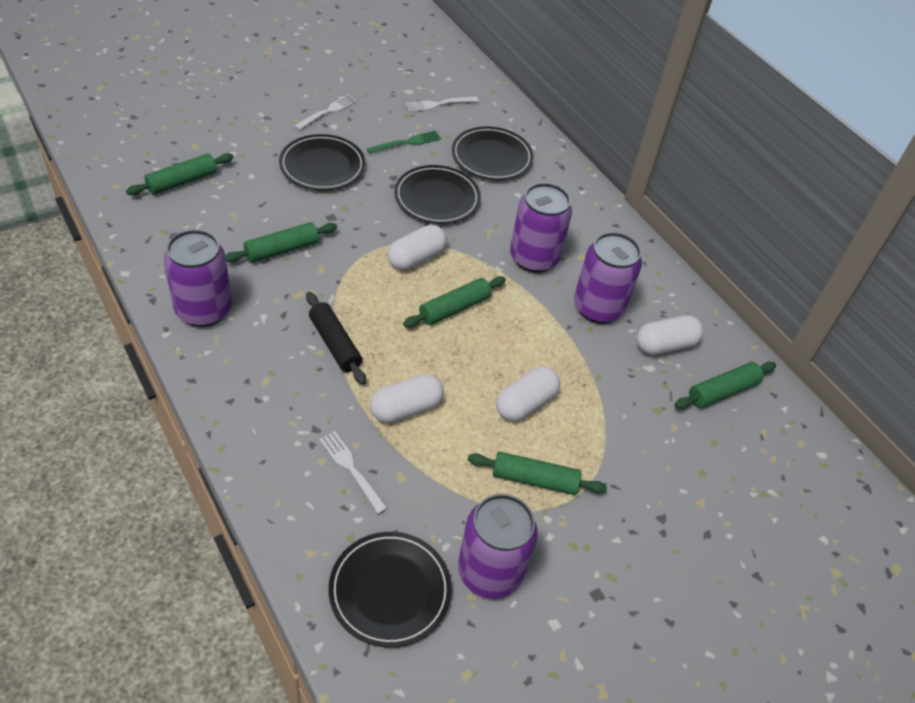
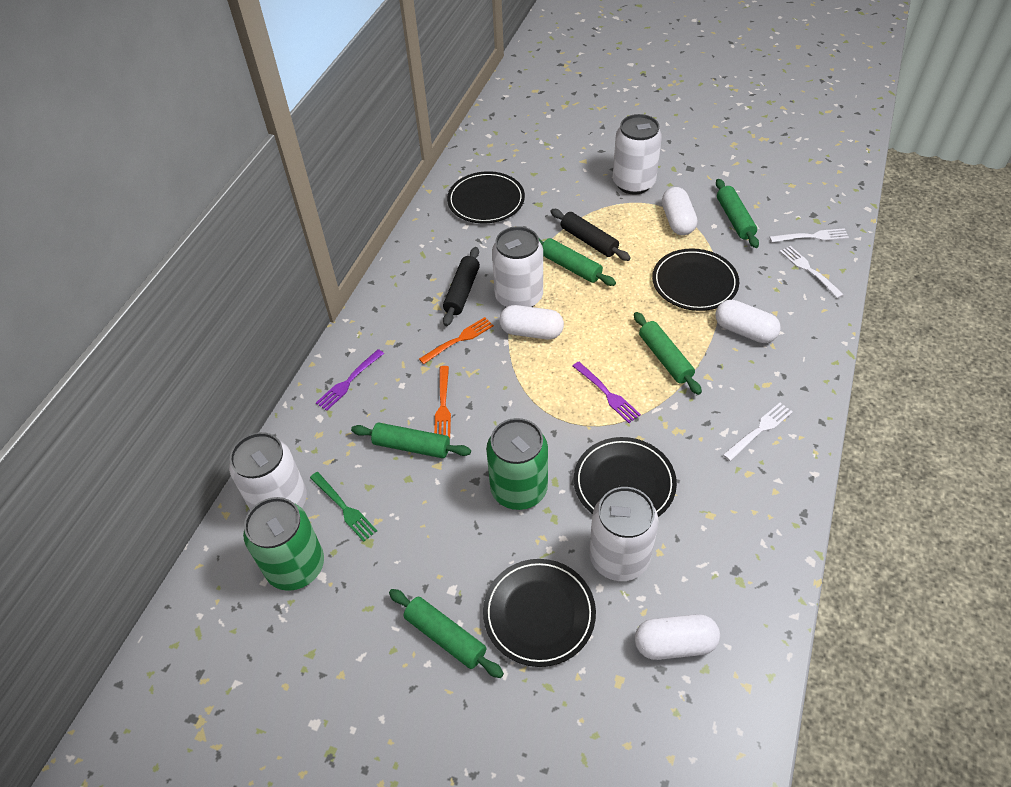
black rolling pin: 1 -> 2
green can: 0 -> 2
orange fork: 0 -> 2
purple can: 4 -> 0
purple fork: 0 -> 2
white can: 0 -> 4

